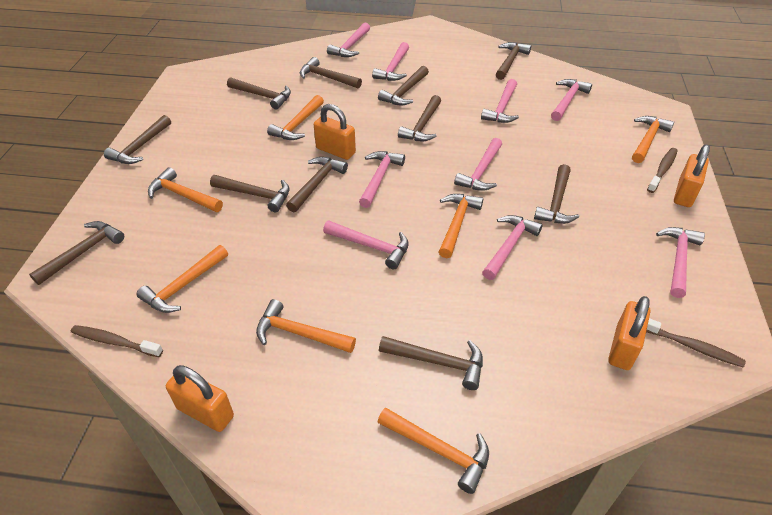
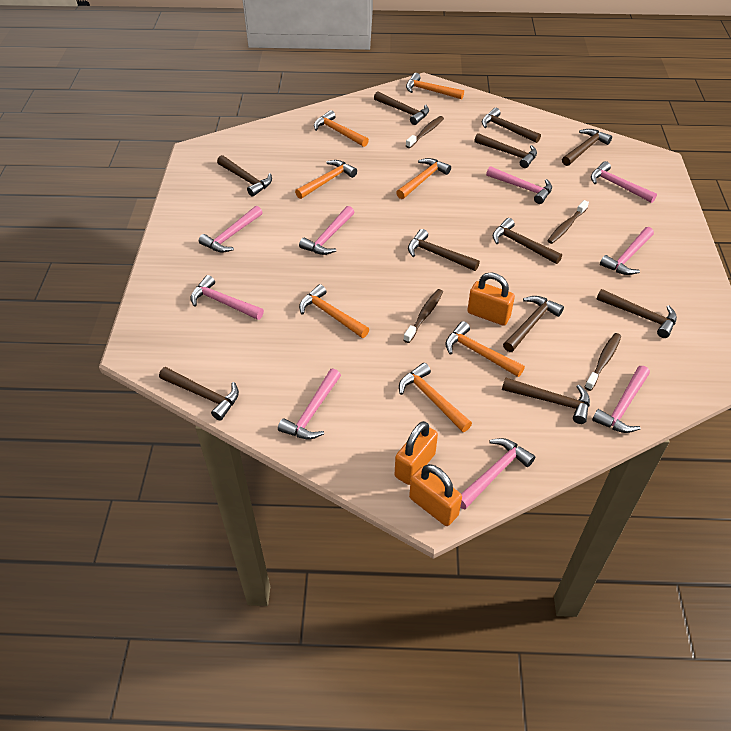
brown toothbrush: 3 -> 4
orange padlock: 4 -> 3

